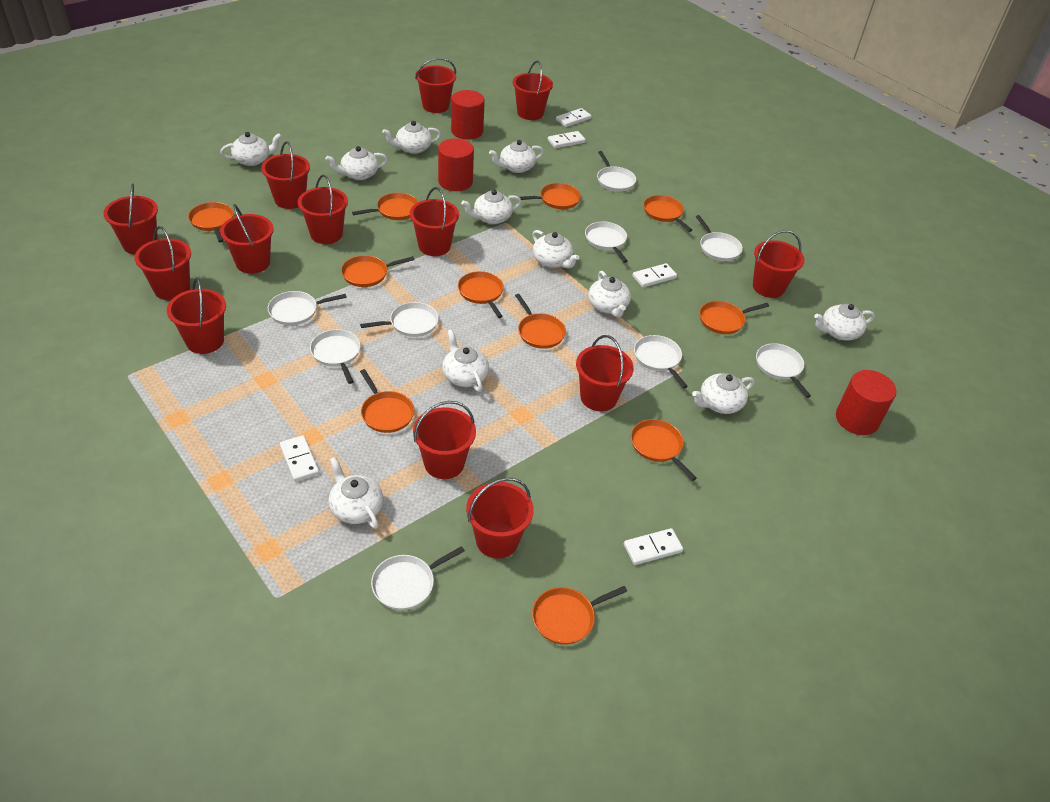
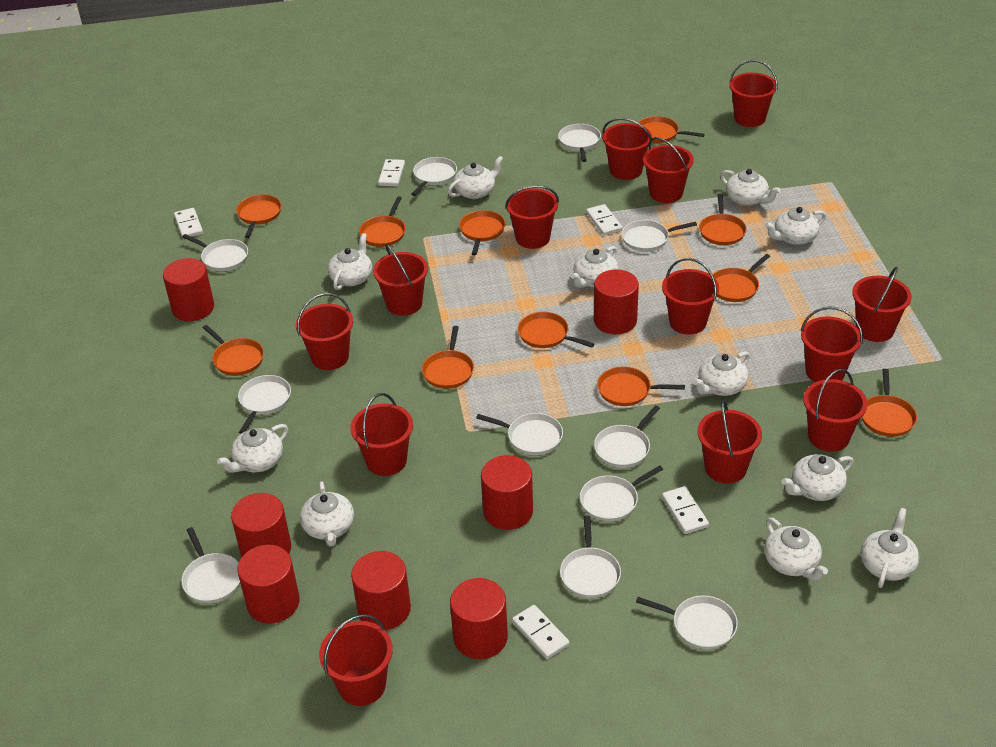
red cylinder: 3 -> 7
white pan: 9 -> 11

